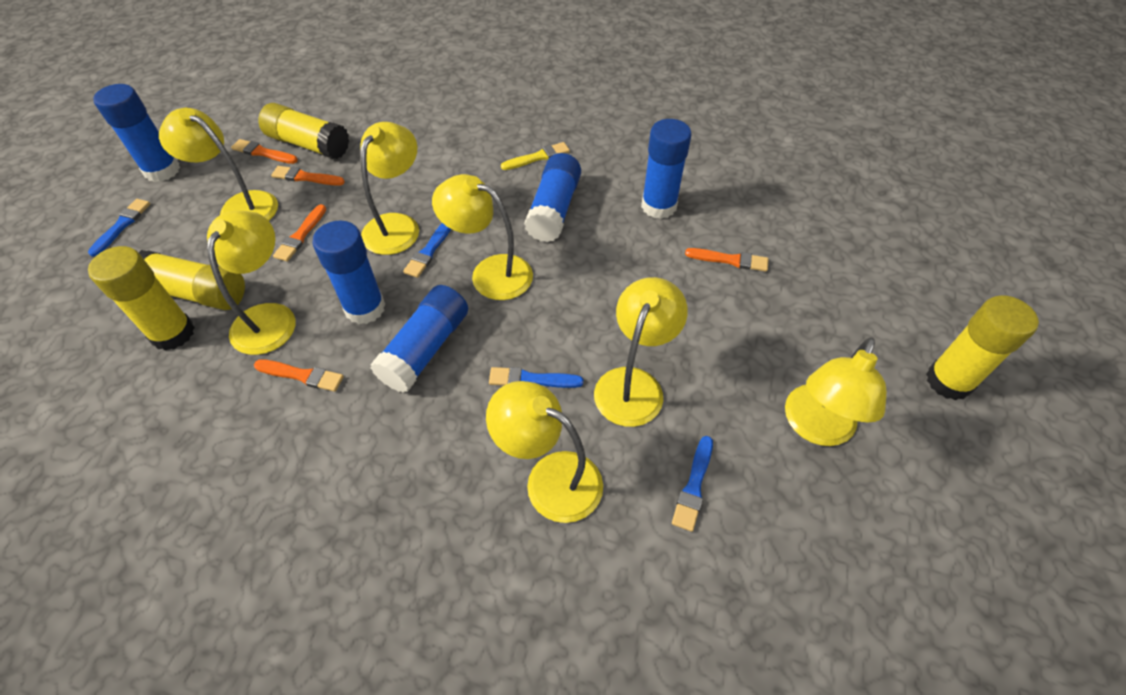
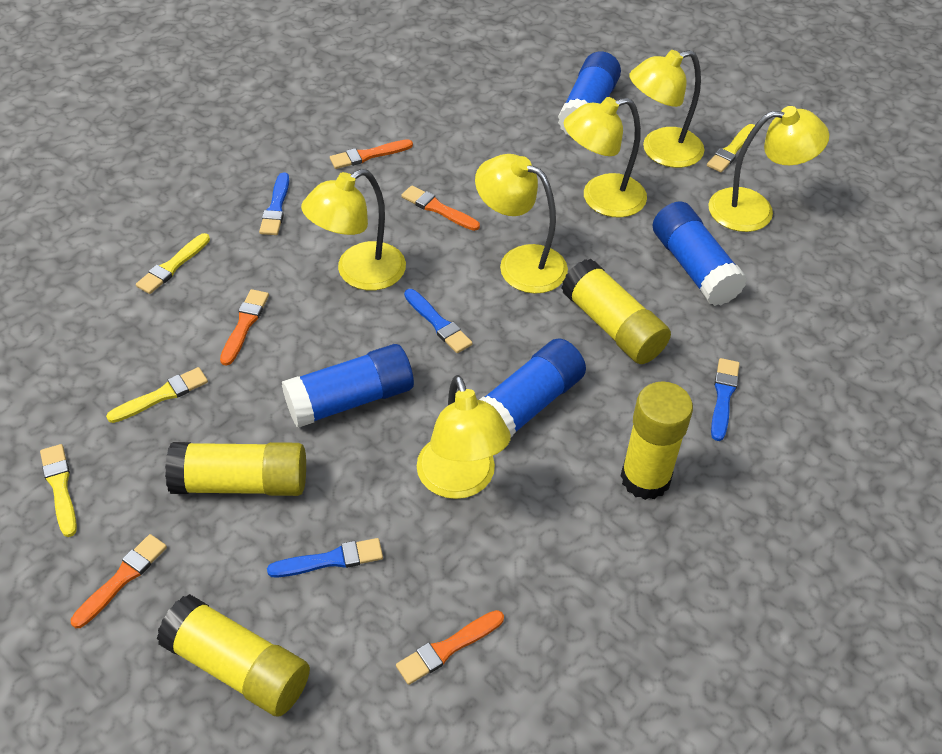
blue glue stick: 5 -> 4
yellow brush: 1 -> 4
yellow lamp: 7 -> 6

